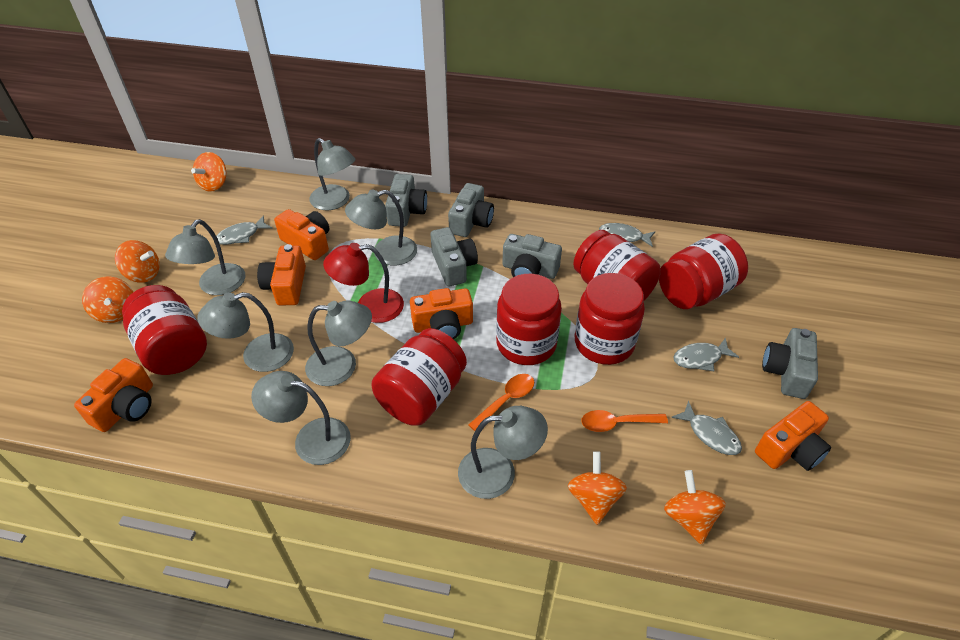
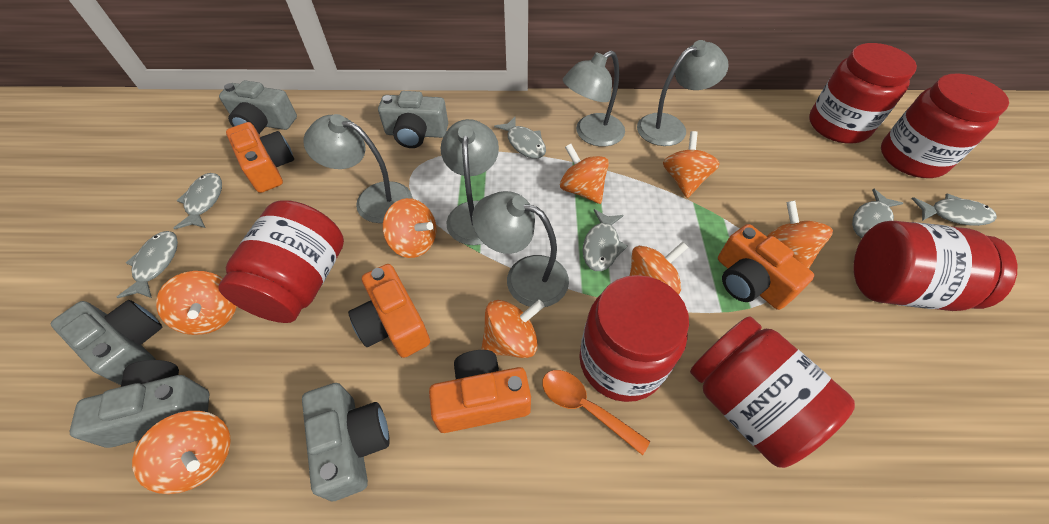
grey fish: 4 -> 6
grey lamp: 7 -> 5
orange camera: 5 -> 4
orange spinning top: 5 -> 8
orange spoon: 2 -> 1
red lamp: 1 -> 0

